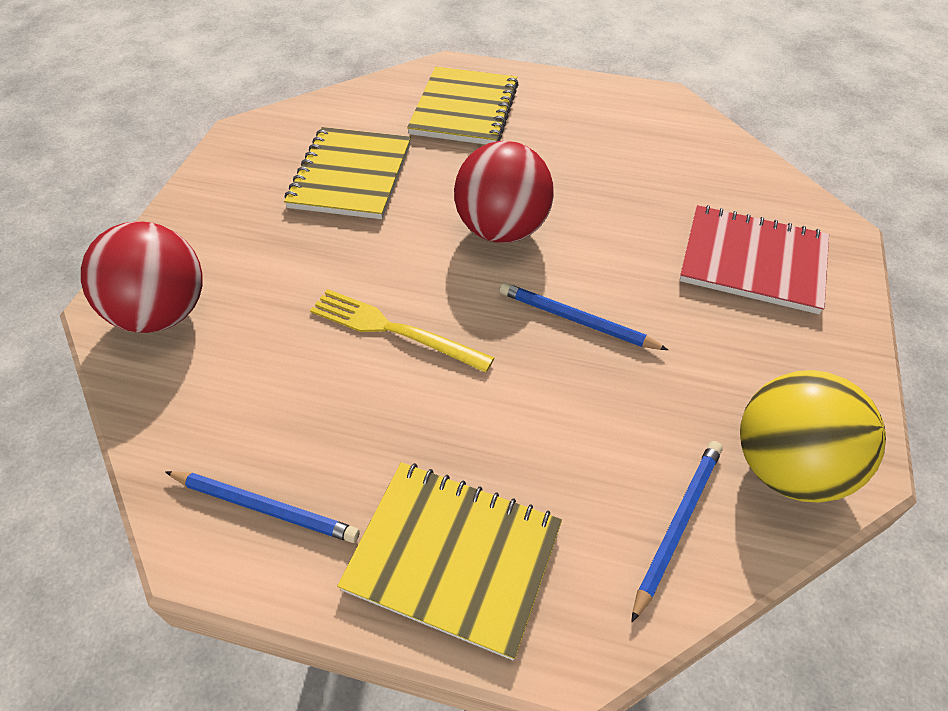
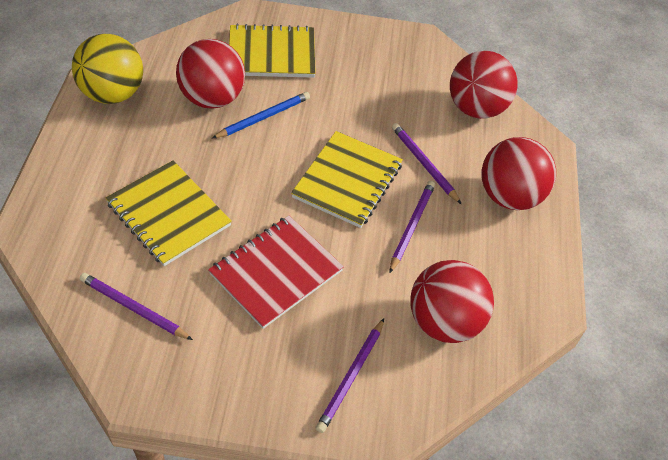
blue pencil: 3 -> 1
purple pencil: 0 -> 4
red ball: 2 -> 4
yellow fork: 1 -> 0

